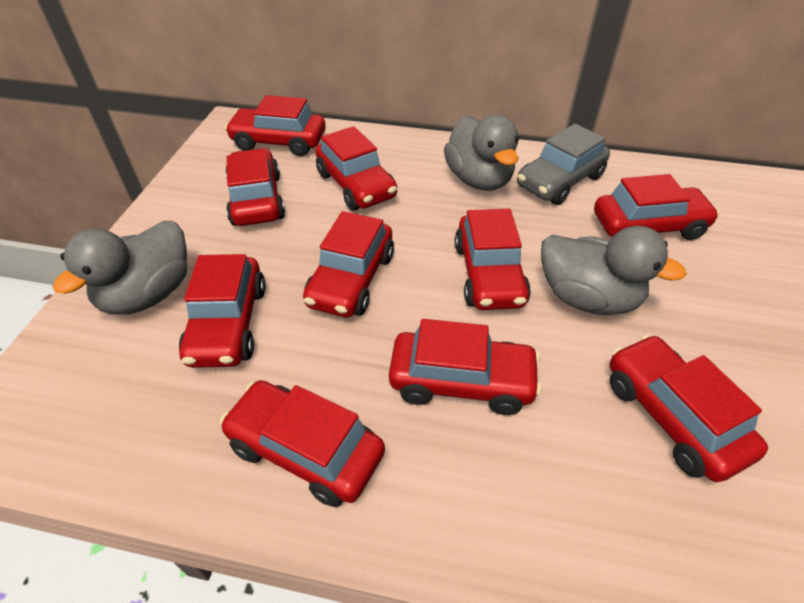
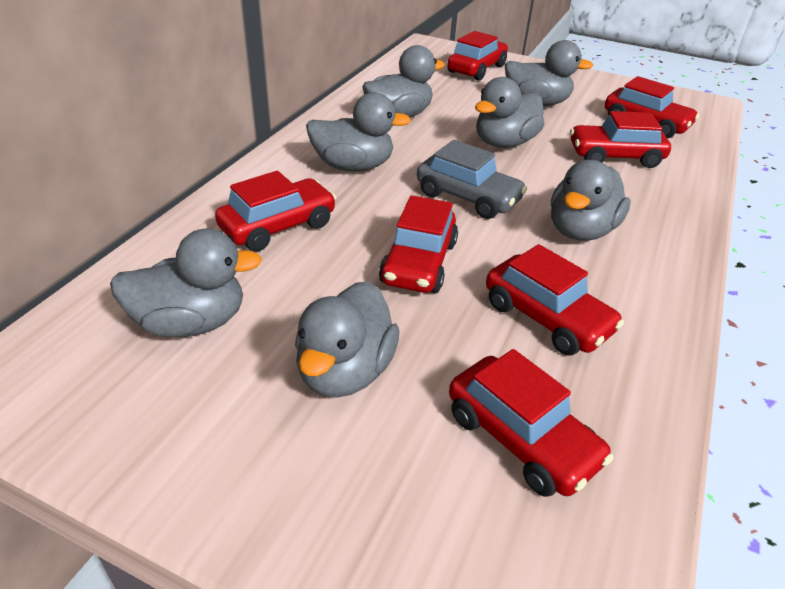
grey duck: 3 -> 7
red car: 10 -> 7

